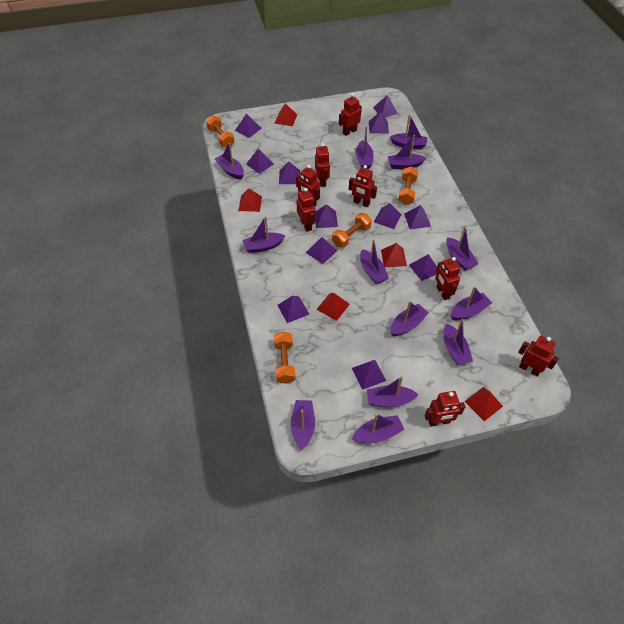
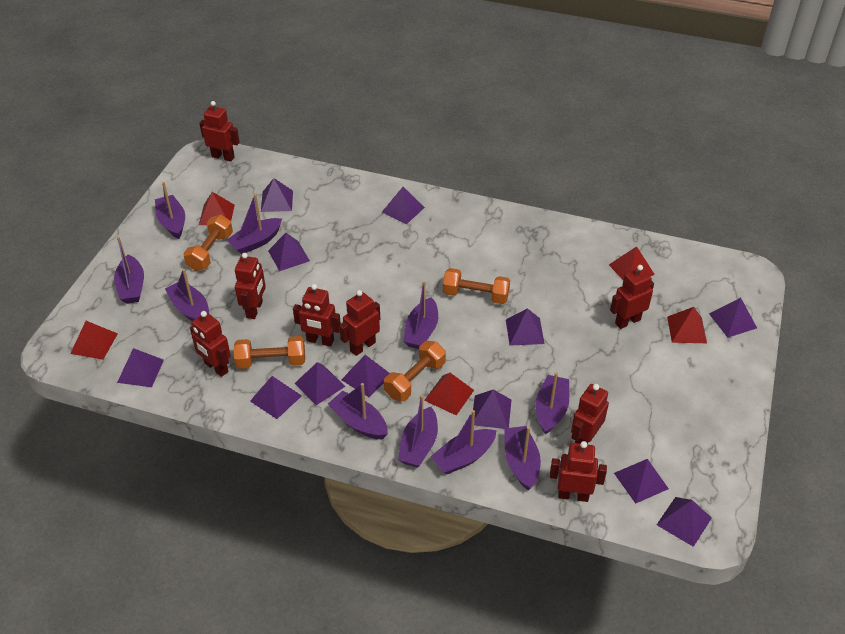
purple boat: 13 -> 10

